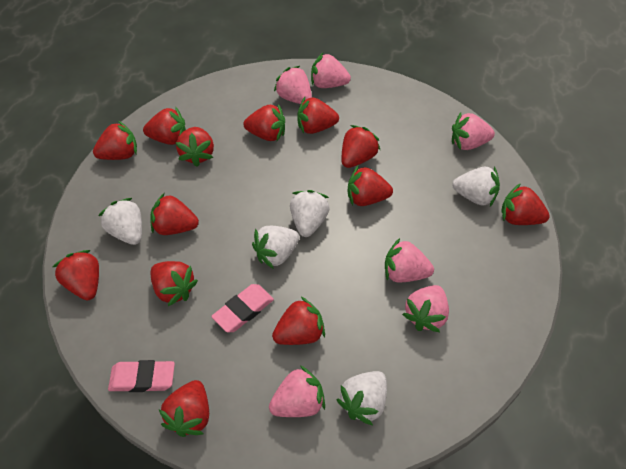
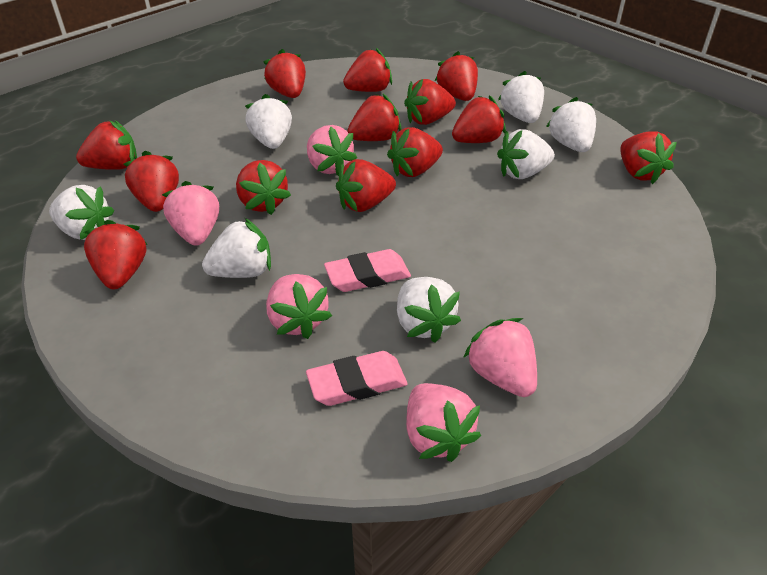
pink strawberry: 6 -> 5
white strawberry: 5 -> 7

